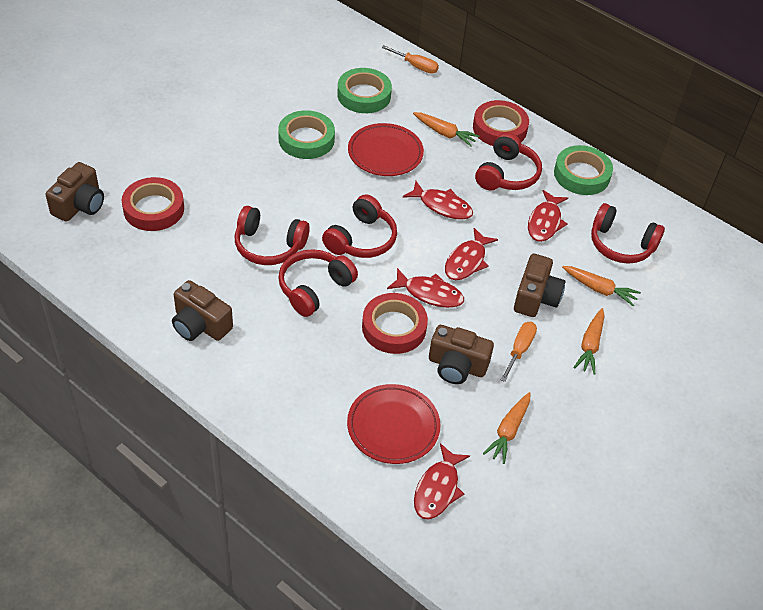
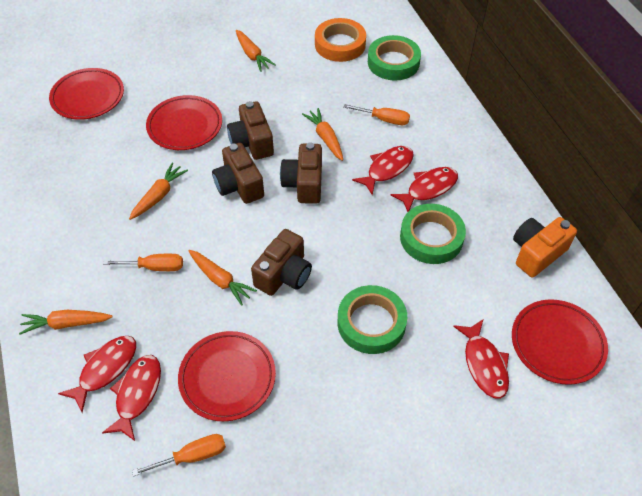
orange camera: 0 -> 1
orange carrot: 4 -> 5
orange screwdriver: 2 -> 3
orange tape: 0 -> 1
red headphones: 5 -> 0
red plate: 2 -> 4
red tape: 3 -> 0

